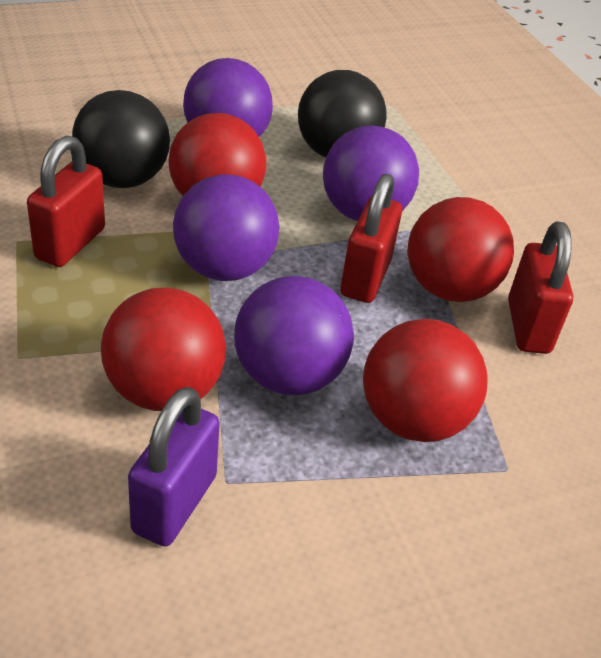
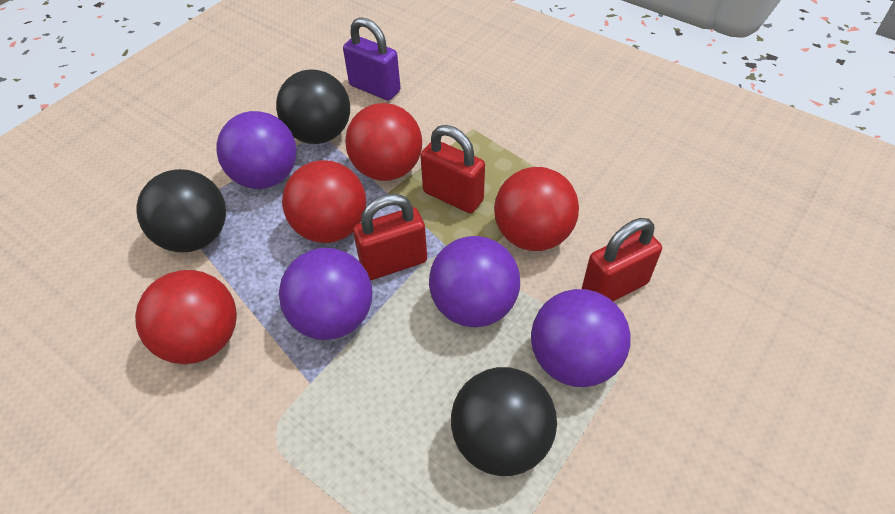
black ball: 2 -> 3

